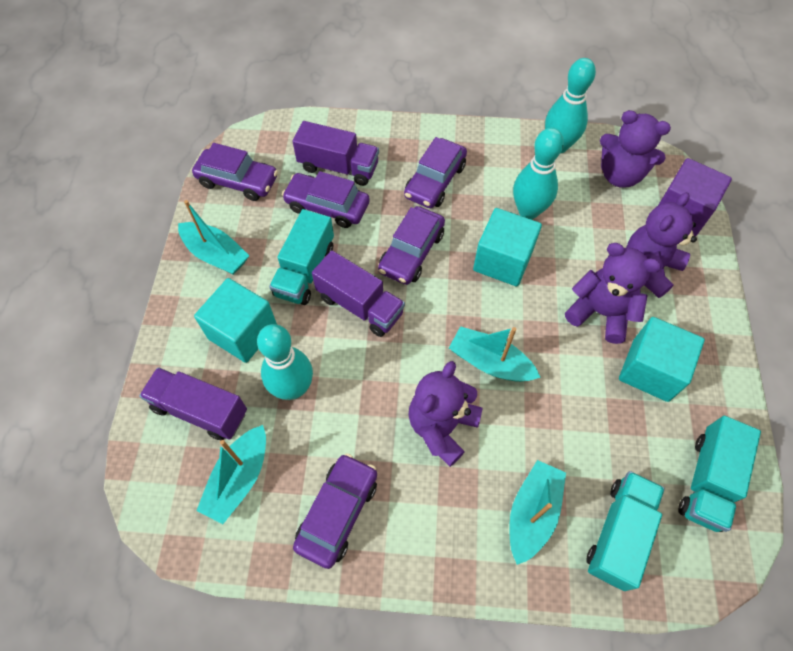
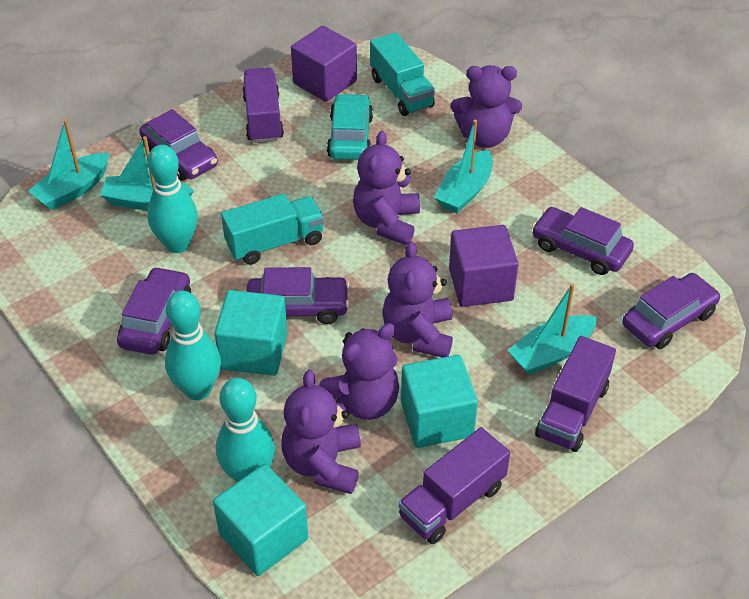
purple cube: 1 -> 2
purple teddy bear: 4 -> 5
turquoise car: 0 -> 1
turquoise truck: 3 -> 2

